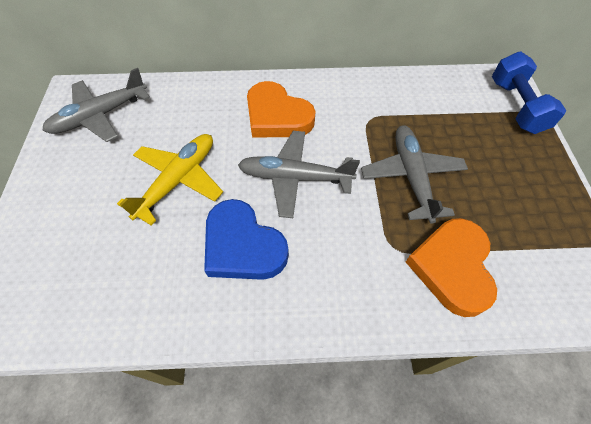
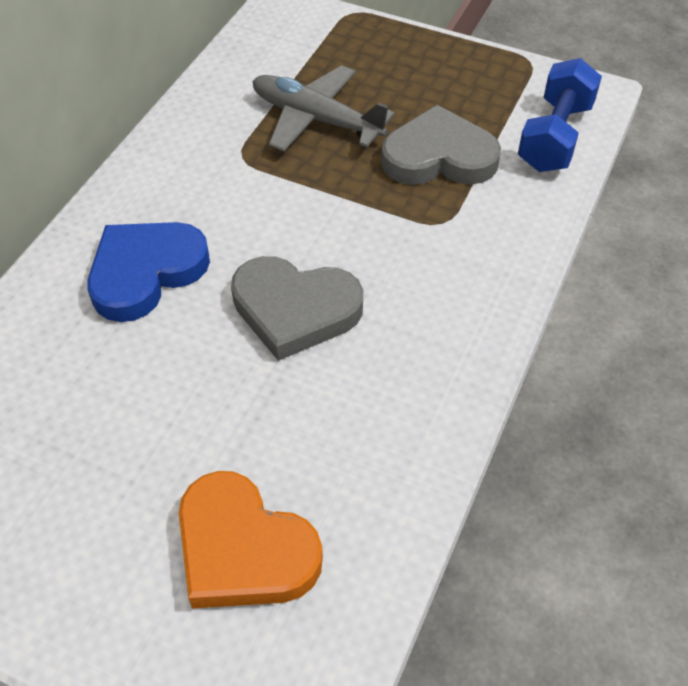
grey heart: 0 -> 2
grey plane: 3 -> 1
orange heart: 2 -> 1
yellow plane: 1 -> 0

